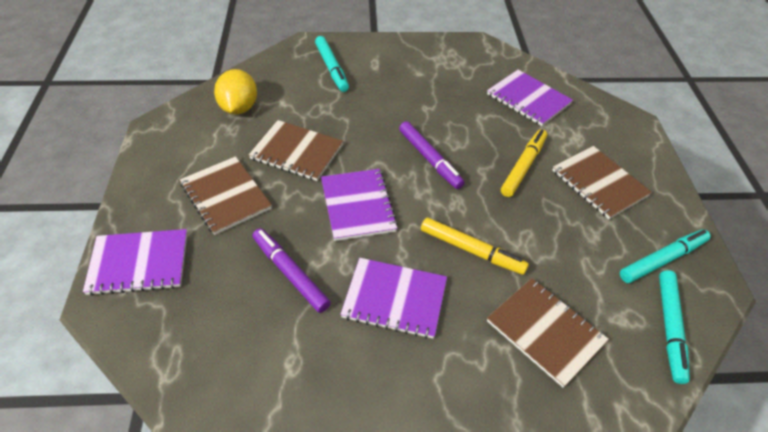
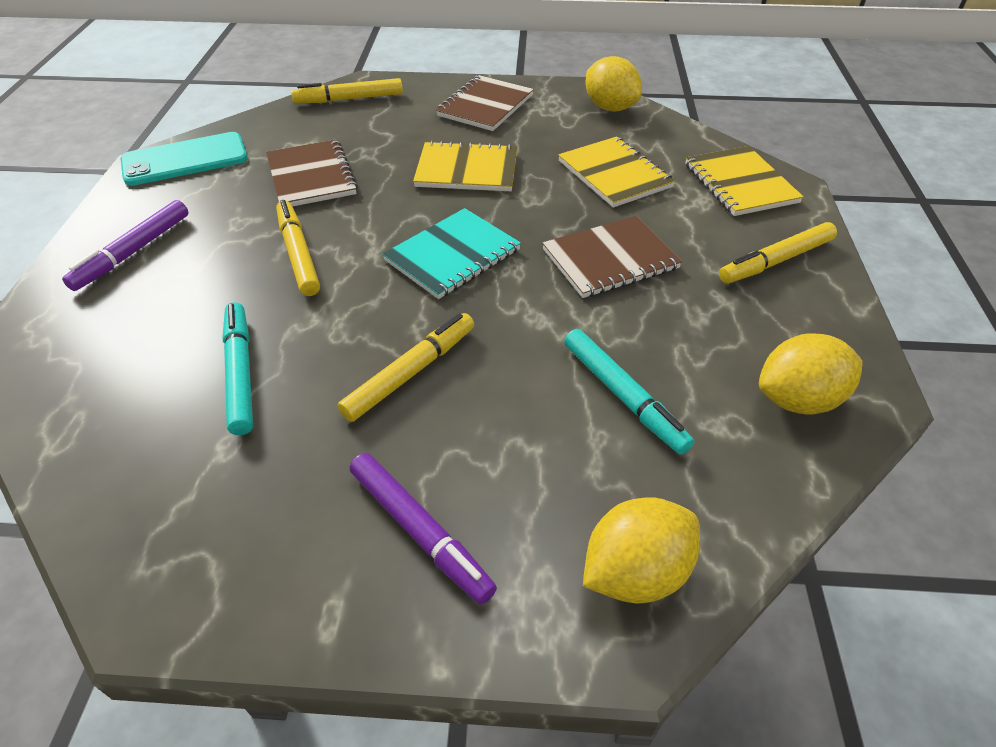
brown notebook: 4 -> 3
purple notebook: 4 -> 0
turquoise marker: 3 -> 2
turquoise notebook: 0 -> 1
turquoise phone: 0 -> 1
yellow lemon: 1 -> 3
yellow marker: 2 -> 4
yellow notebook: 0 -> 3

